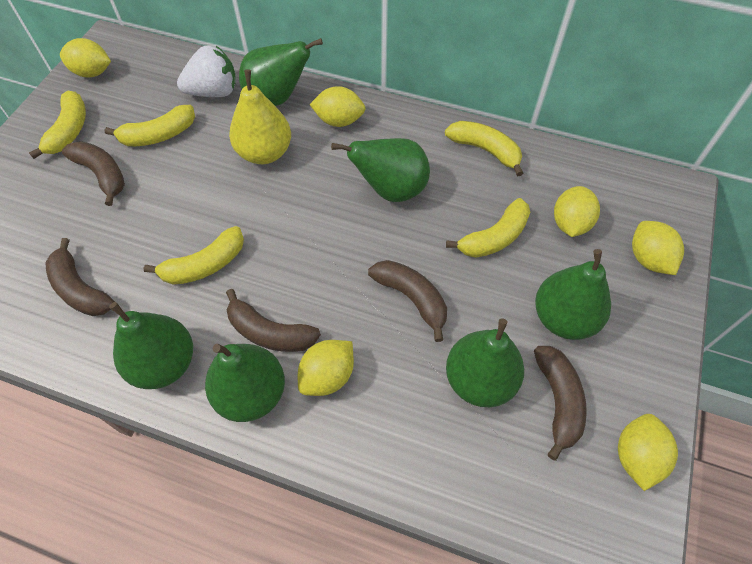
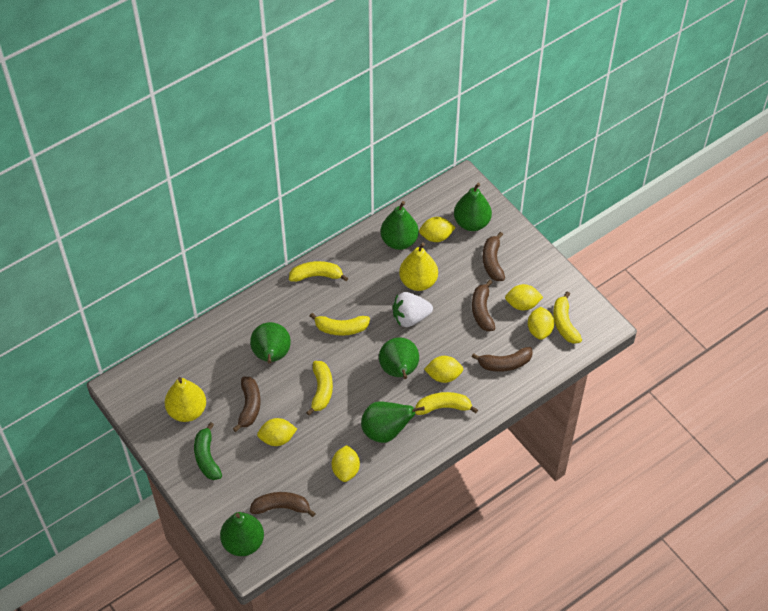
green banana: 0 -> 1
yellow pear: 1 -> 2

